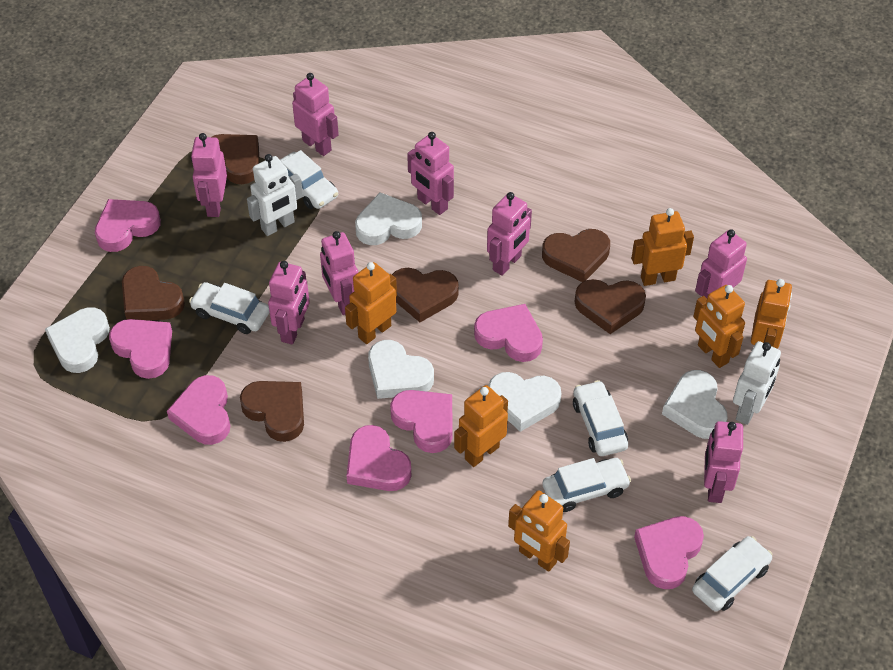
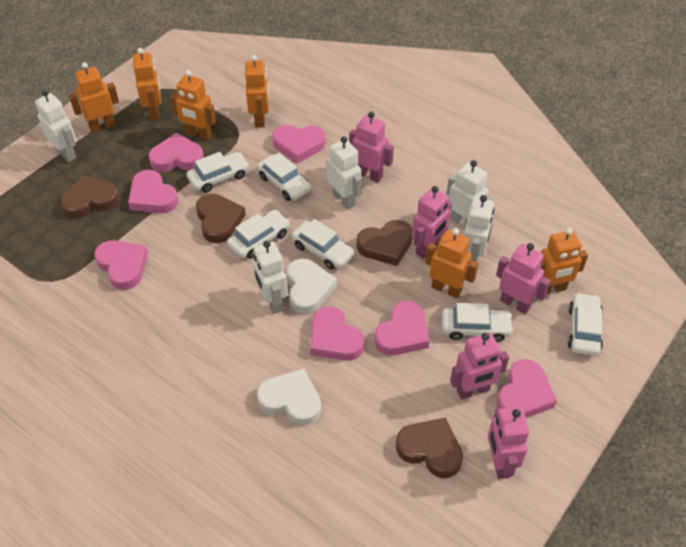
brown heart: 6 -> 4
pink robot: 8 -> 5
white car: 5 -> 6
white heart: 5 -> 2
white robot: 2 -> 5

